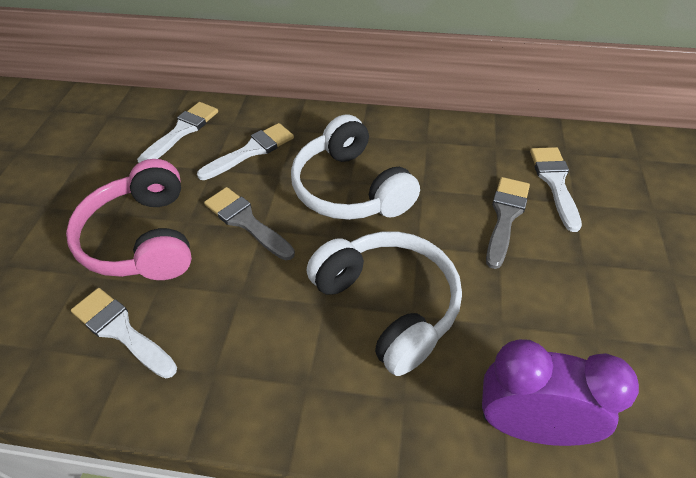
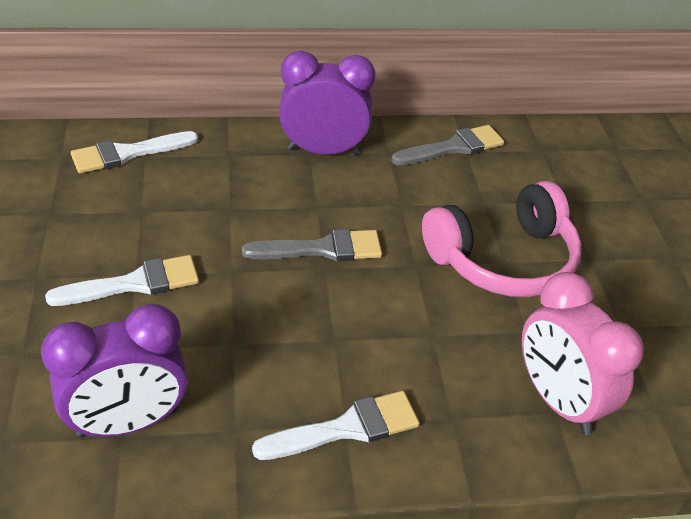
pink clock: 0 -> 1
purple clock: 1 -> 2
white brush: 4 -> 3
white headphones: 2 -> 0

